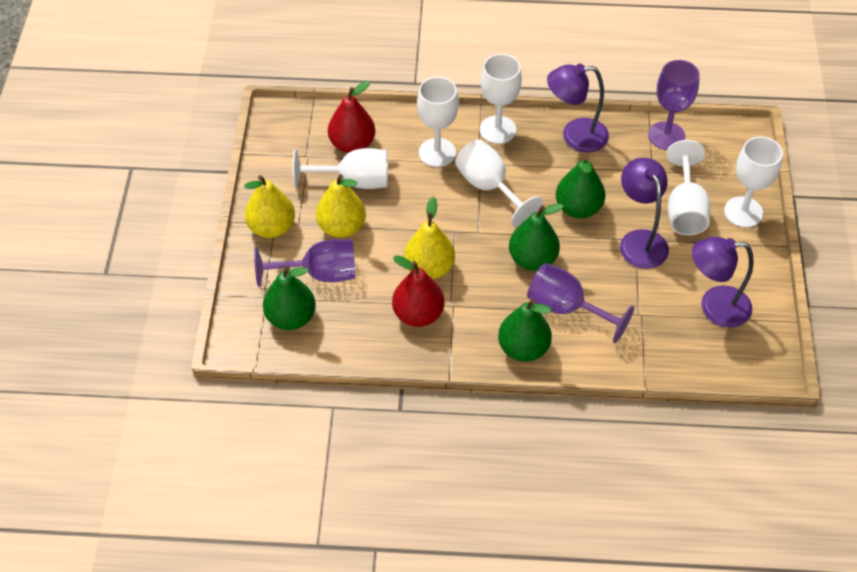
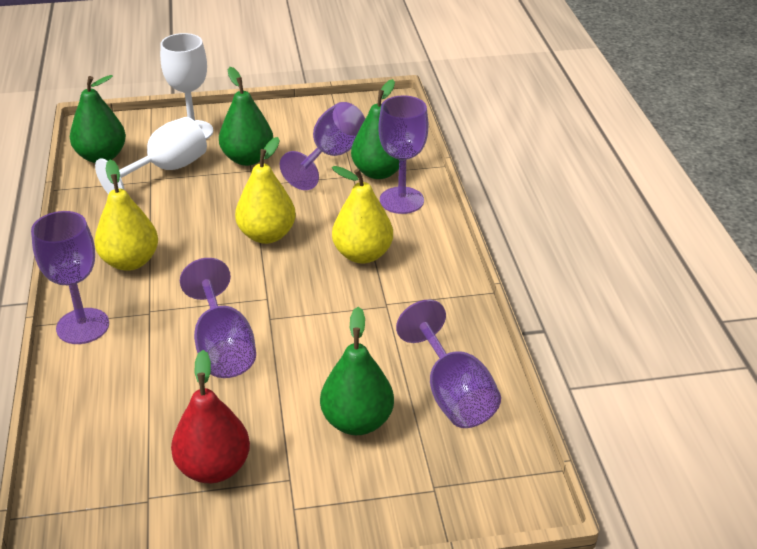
purple goblet: 3 -> 5
purple lamp: 3 -> 0
red pear: 2 -> 1
white goblet: 6 -> 2

